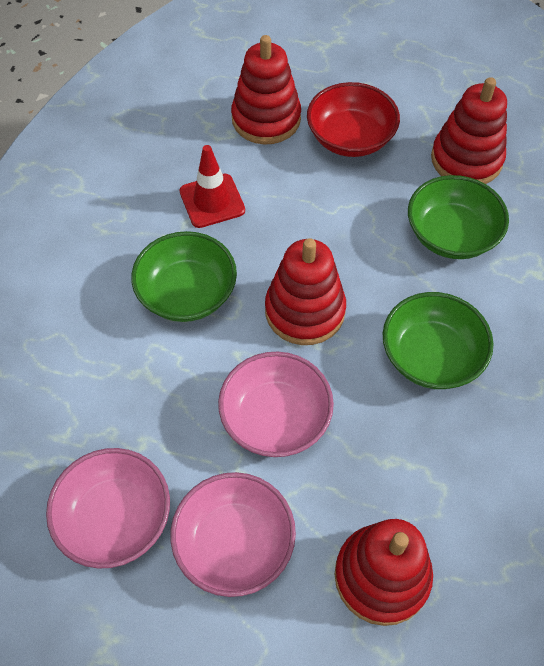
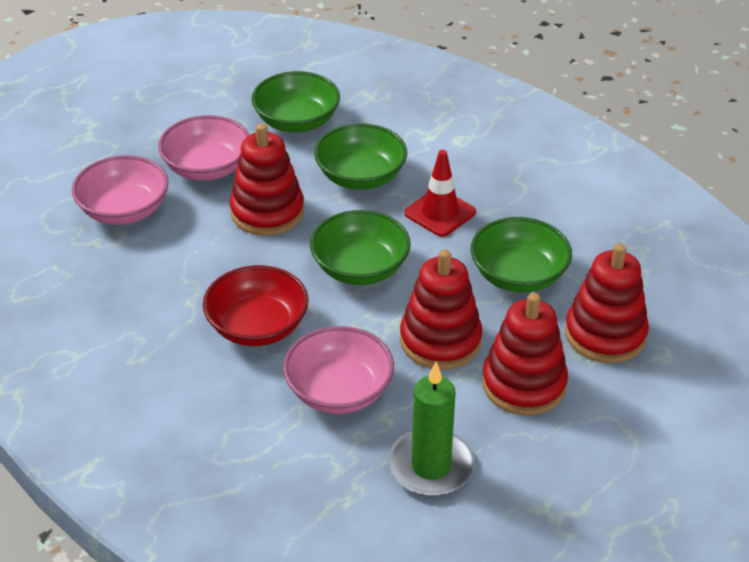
green bowl: 3 -> 4
green candle: 0 -> 1

